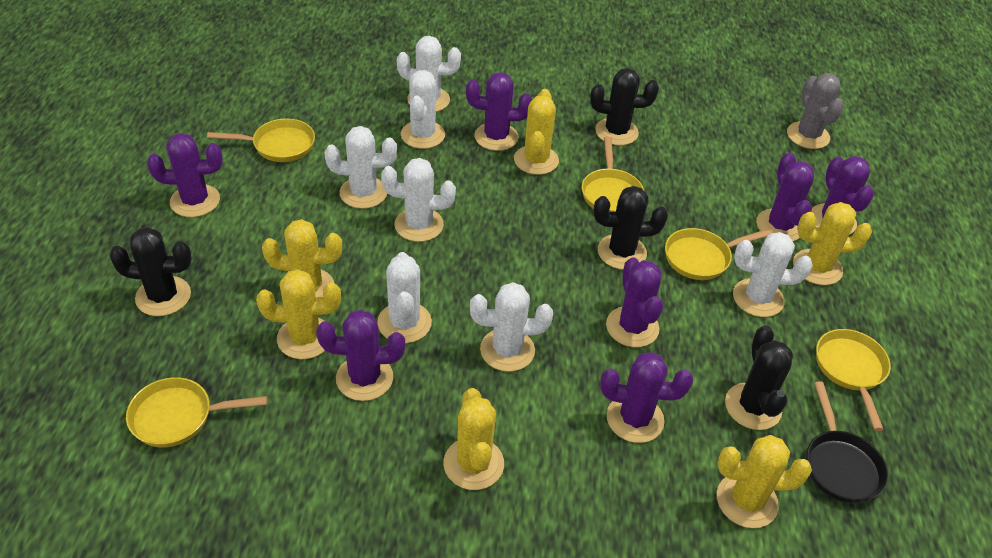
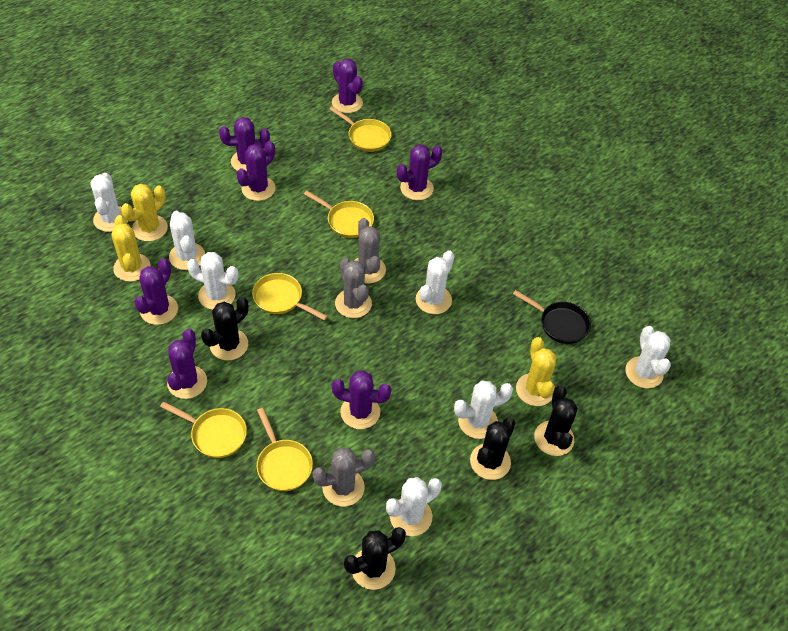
grey cactus: 1 -> 3
yellow cactus: 6 -> 3

